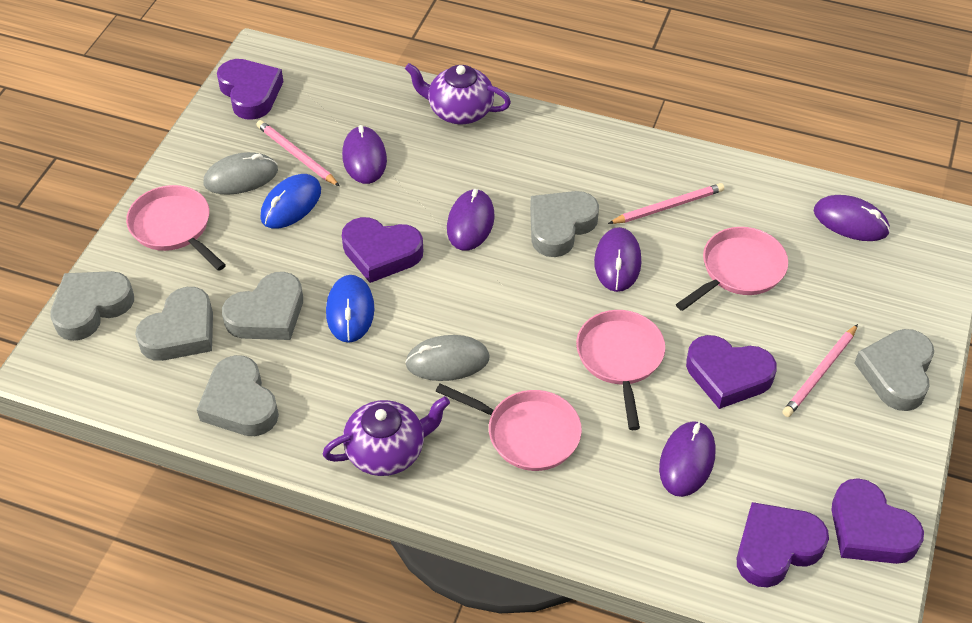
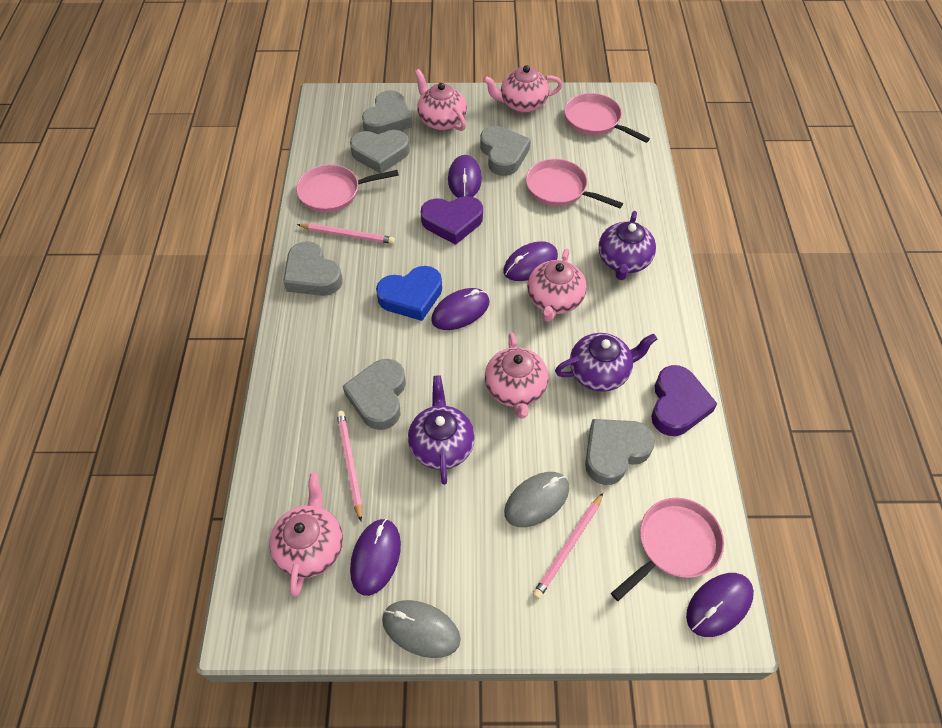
blue heart: 0 -> 1
blue mouse: 2 -> 0
pink teapot: 0 -> 5
purple heart: 5 -> 2
purple teapot: 2 -> 3

